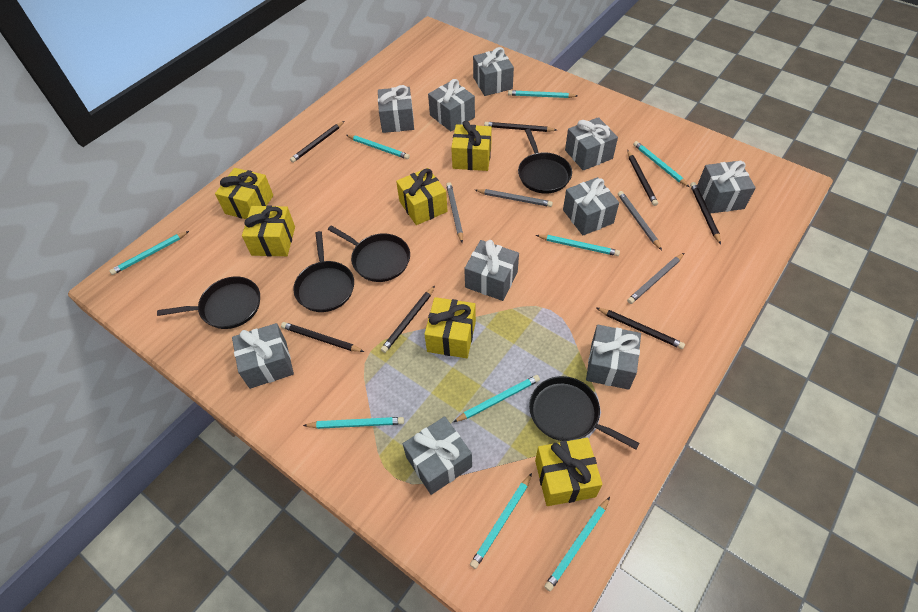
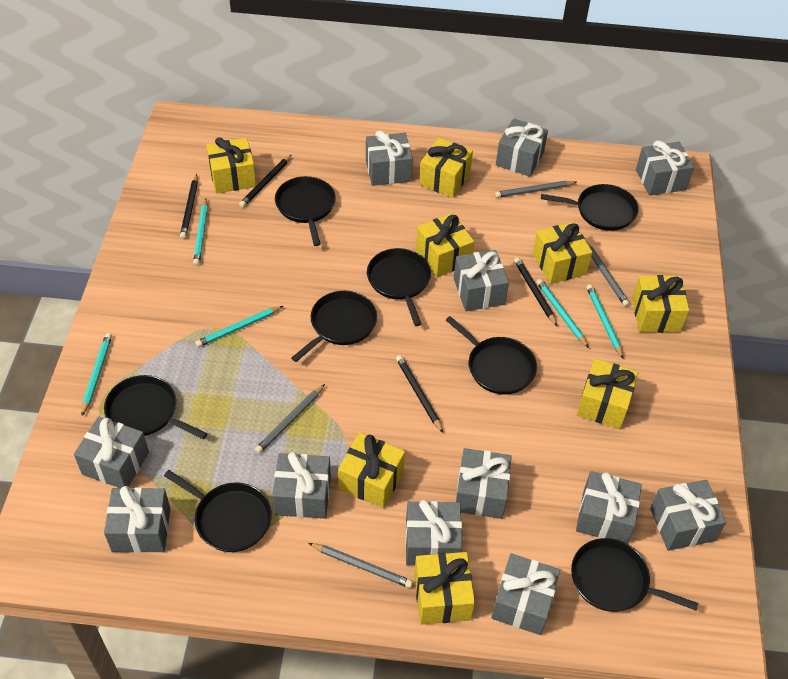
black pan: 5 -> 8
black pencil: 7 -> 4
grey gift: 10 -> 12
turquoise pencil: 9 -> 5
yellow gift: 6 -> 8

